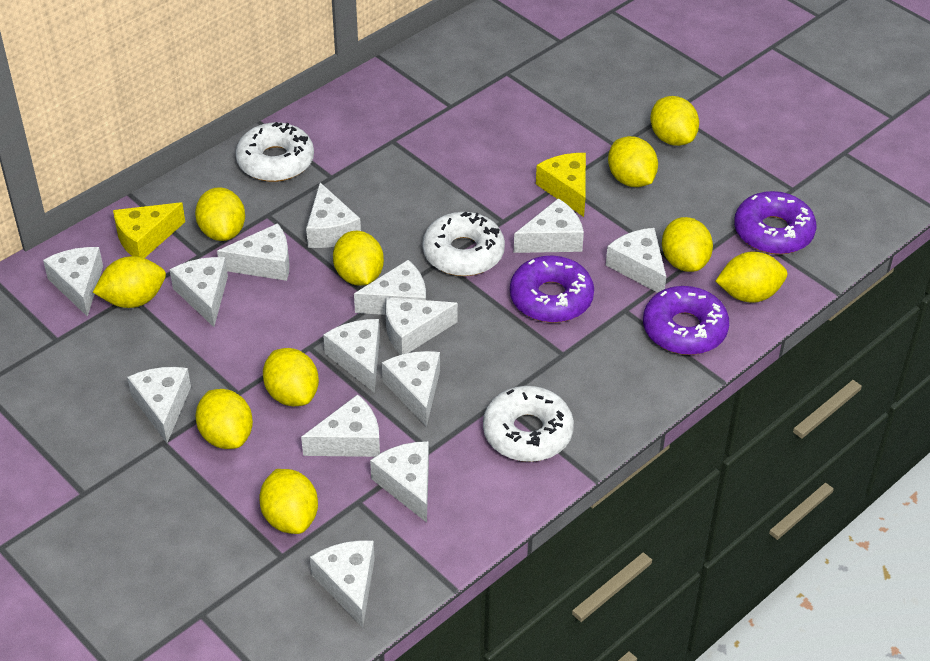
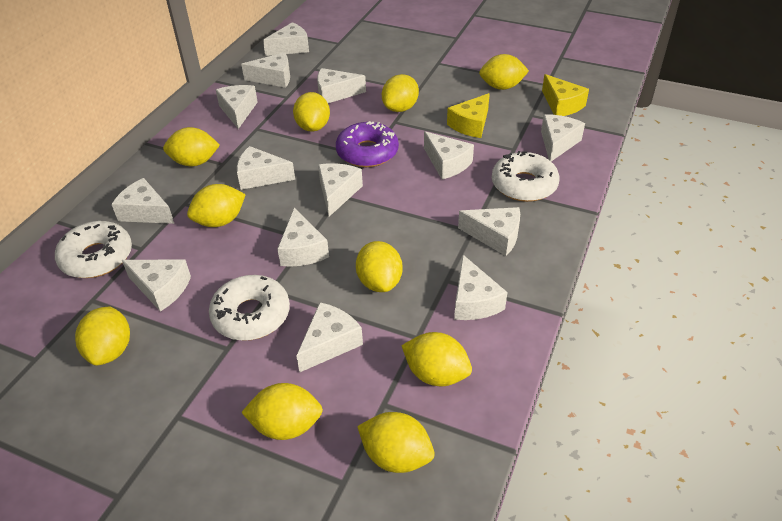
purple donut: 3 -> 1

